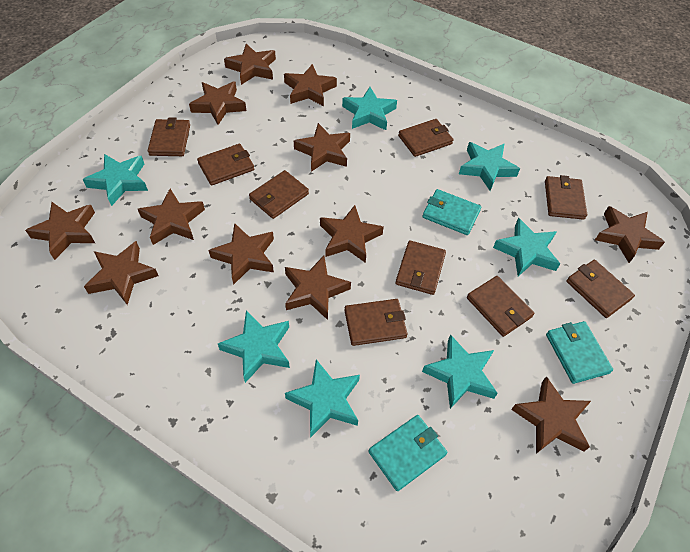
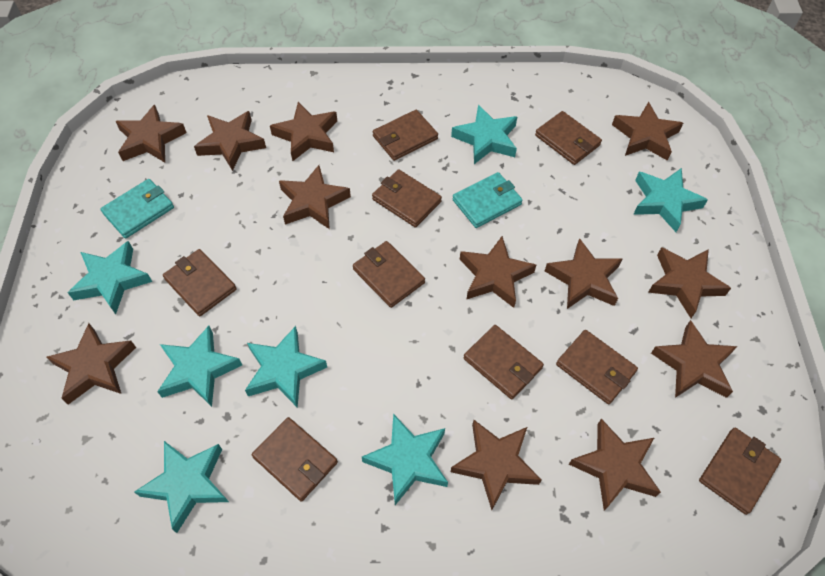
turquoise wallet: 3 -> 2

